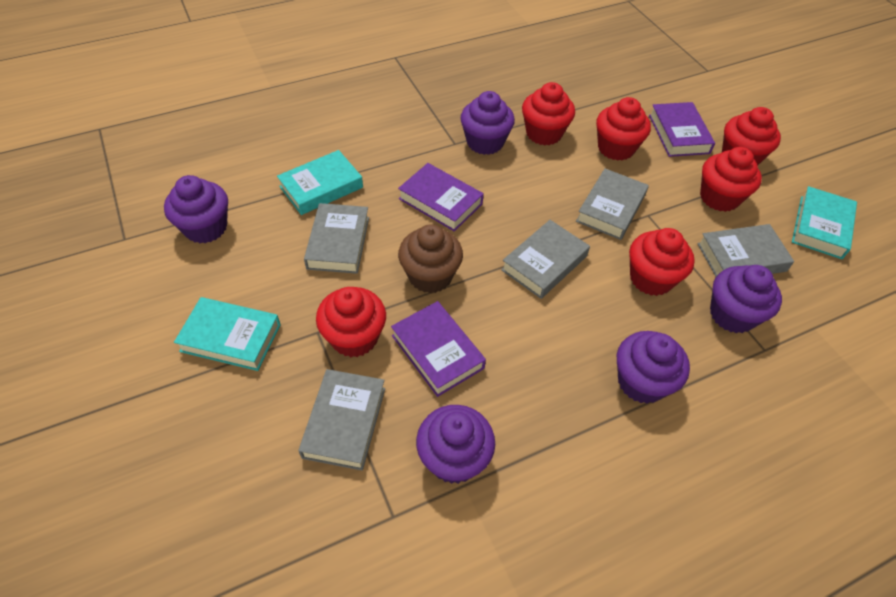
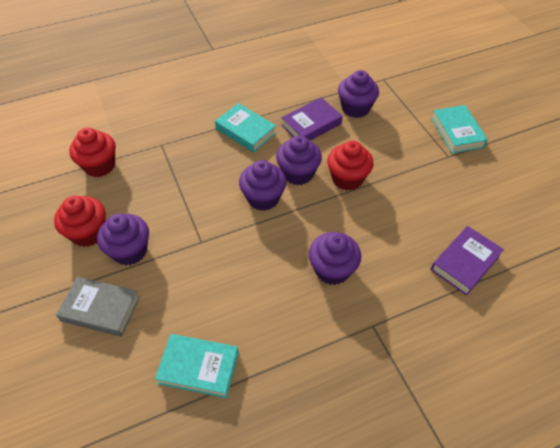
brown cupcake: 1 -> 0
grey book: 5 -> 1
purple book: 3 -> 2
red cupcake: 6 -> 3

